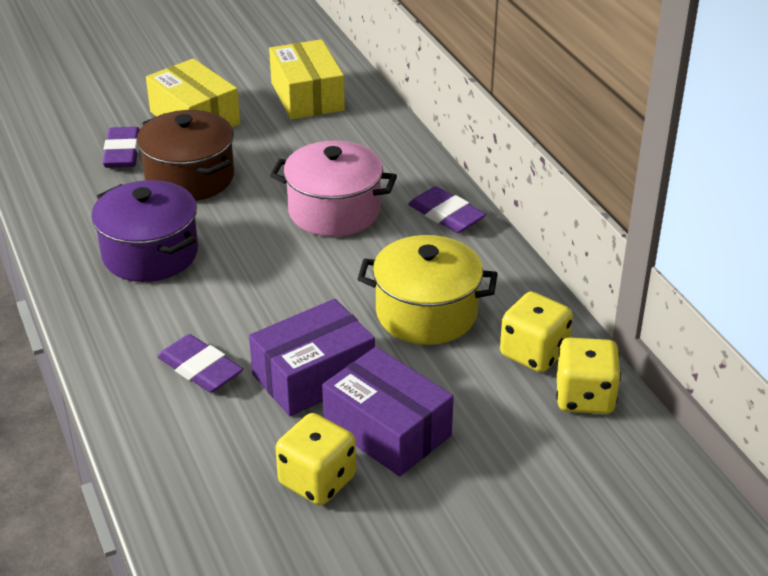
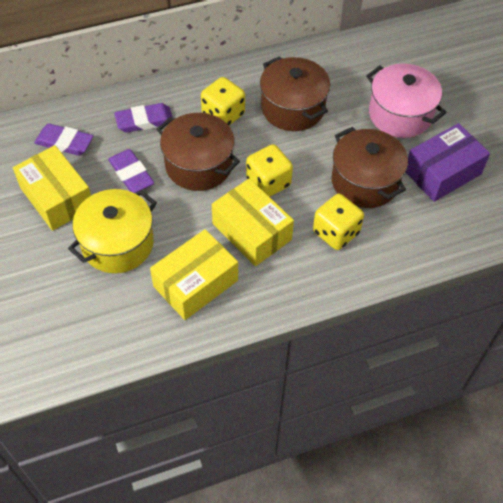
brown pot: 1 -> 3
purple box: 2 -> 1
purple pot: 1 -> 0
yellow box: 2 -> 3

